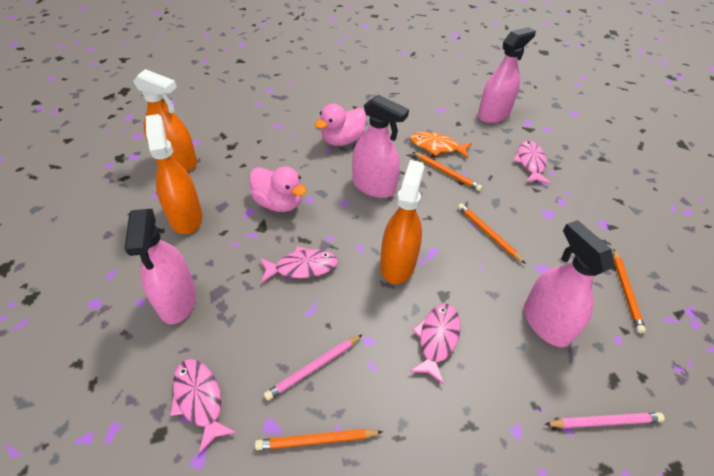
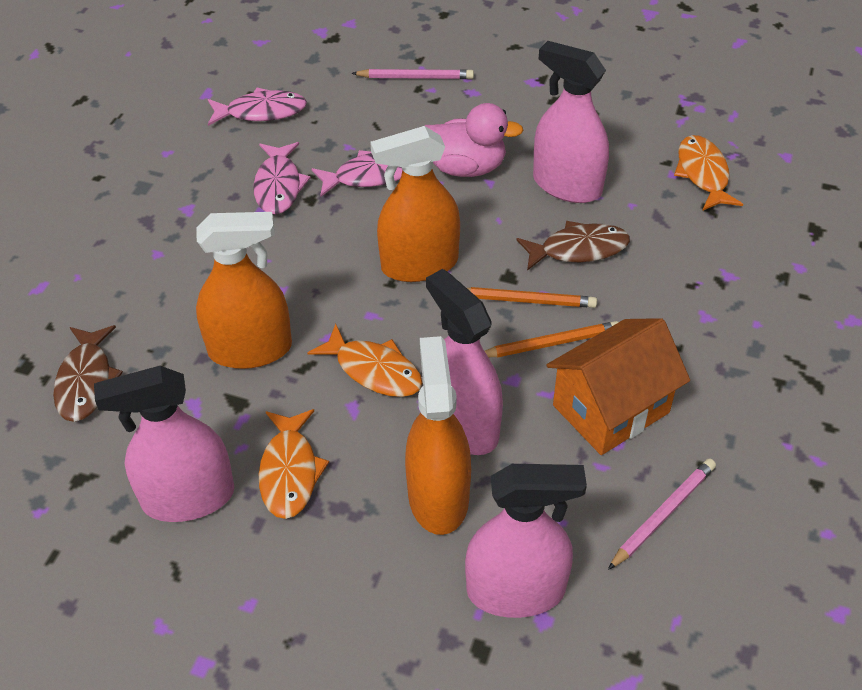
brown fish: 0 -> 2
orange fish: 1 -> 3
orange house: 0 -> 1
orange pencil: 4 -> 2
pink duck: 2 -> 1
pink fish: 4 -> 3

